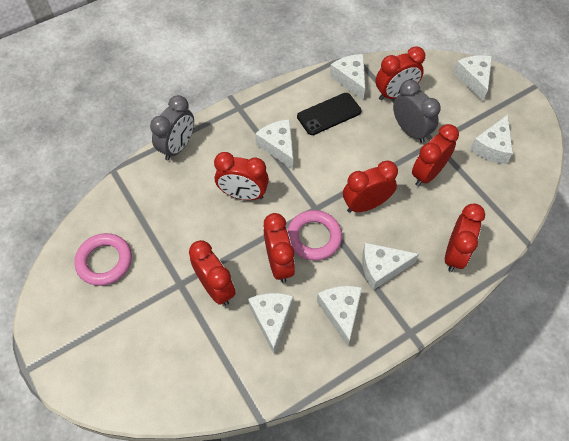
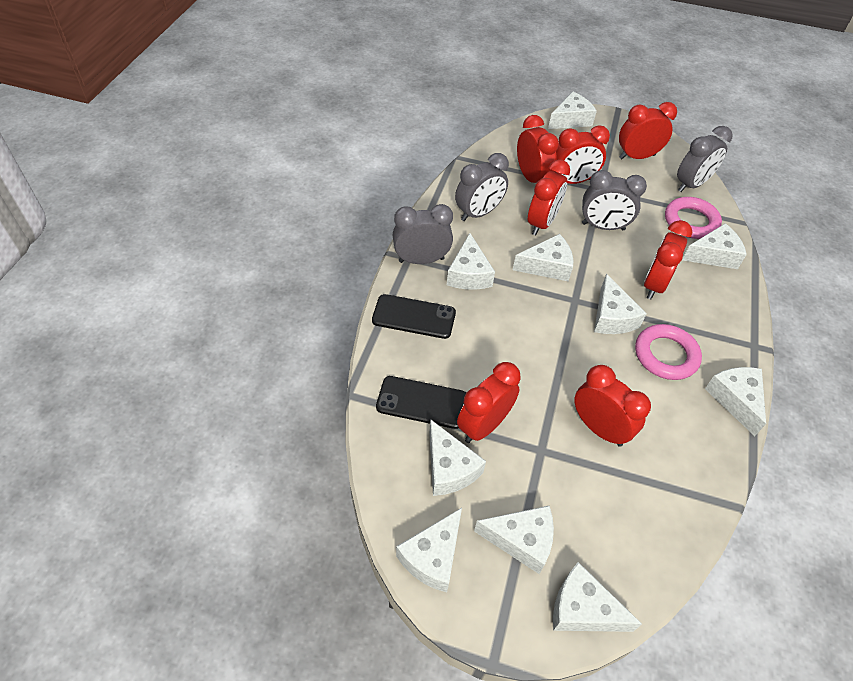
black phone: 1 -> 2
grey clock: 2 -> 4
white cheese: 7 -> 10

